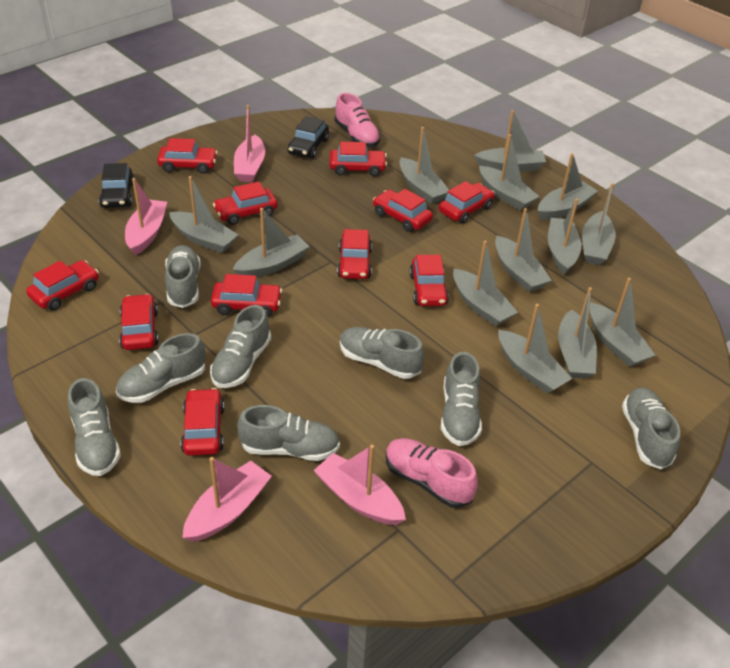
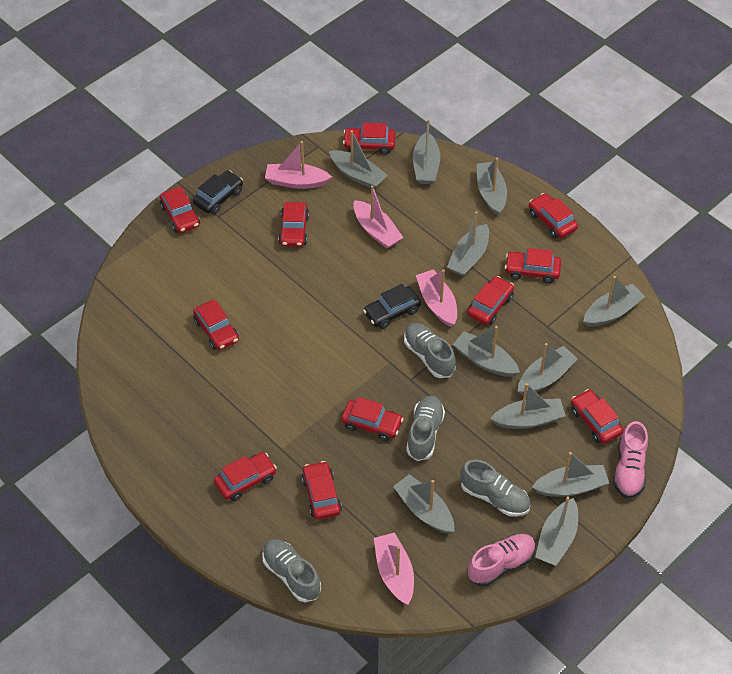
grey boat: 13 -> 11
grey shoe: 8 -> 4

